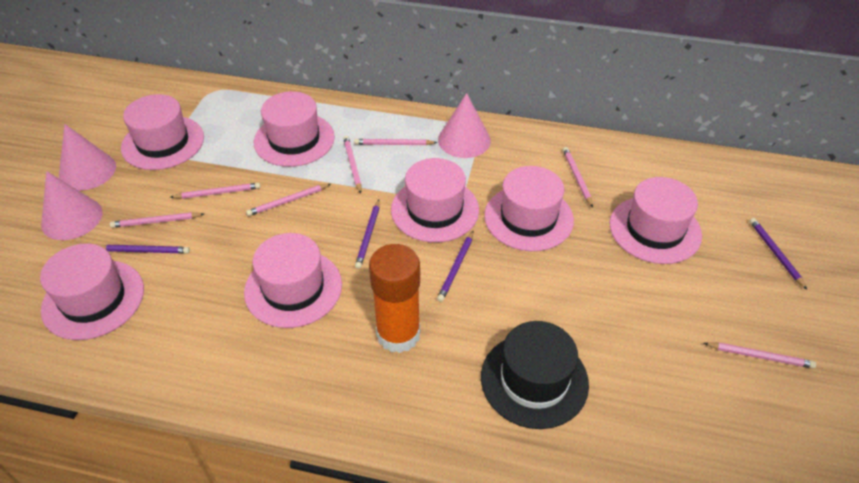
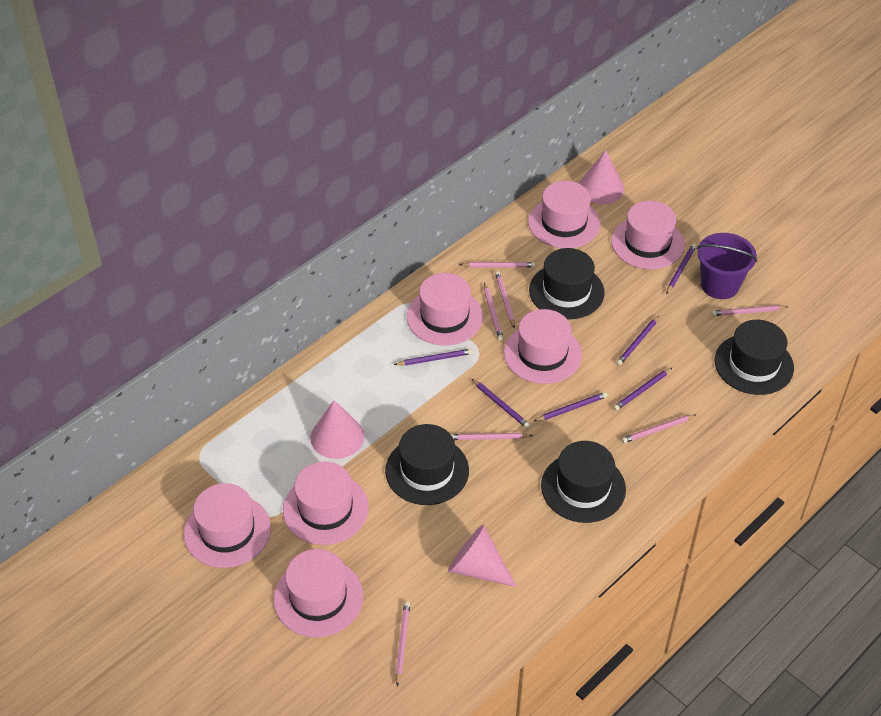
black hat: 1 -> 4
orange glue stick: 1 -> 0
purple bucket: 0 -> 1
purple pencil: 4 -> 6

